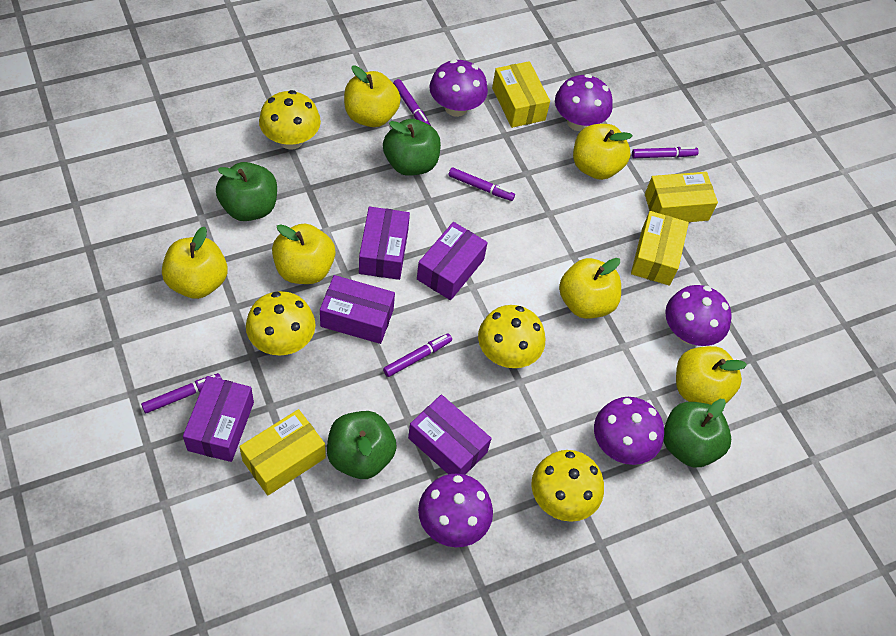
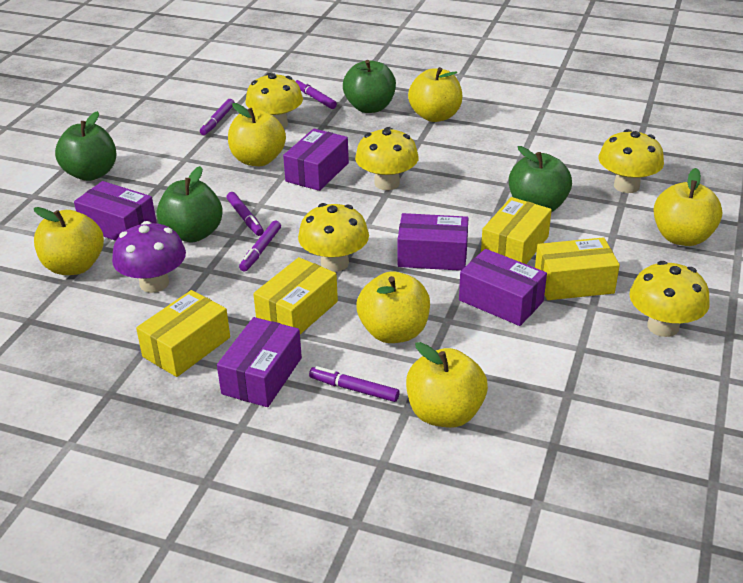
purple mushroom: 5 -> 1
yellow mushroom: 4 -> 5

